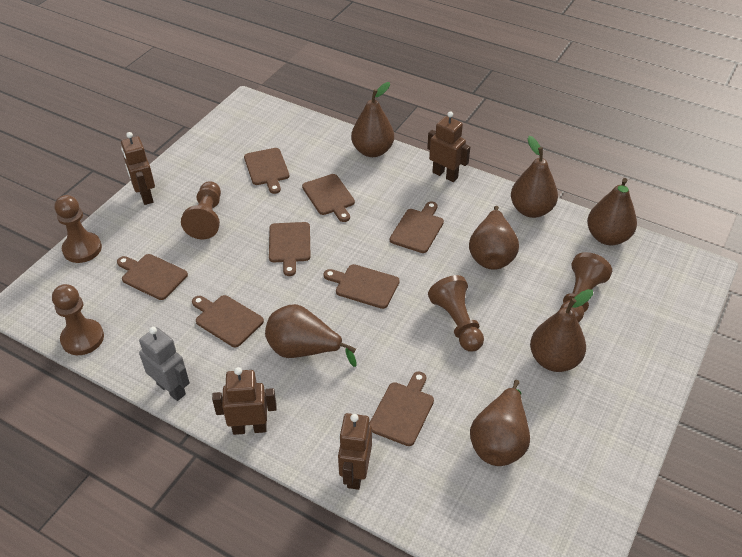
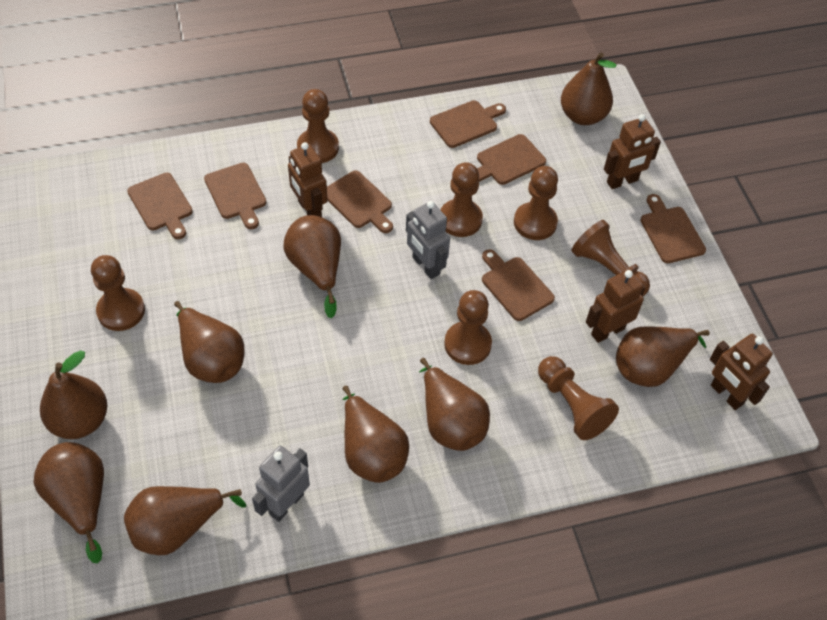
brown cutting board: 8 -> 7
brown pawn: 5 -> 7
brown pear: 7 -> 9
grey robot: 1 -> 2

